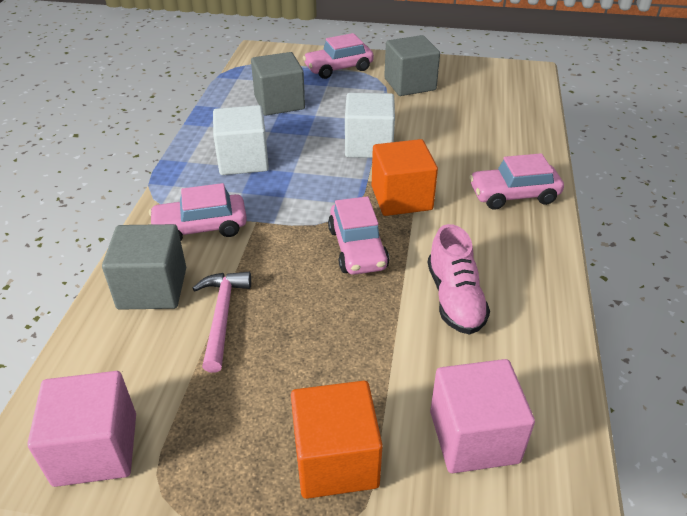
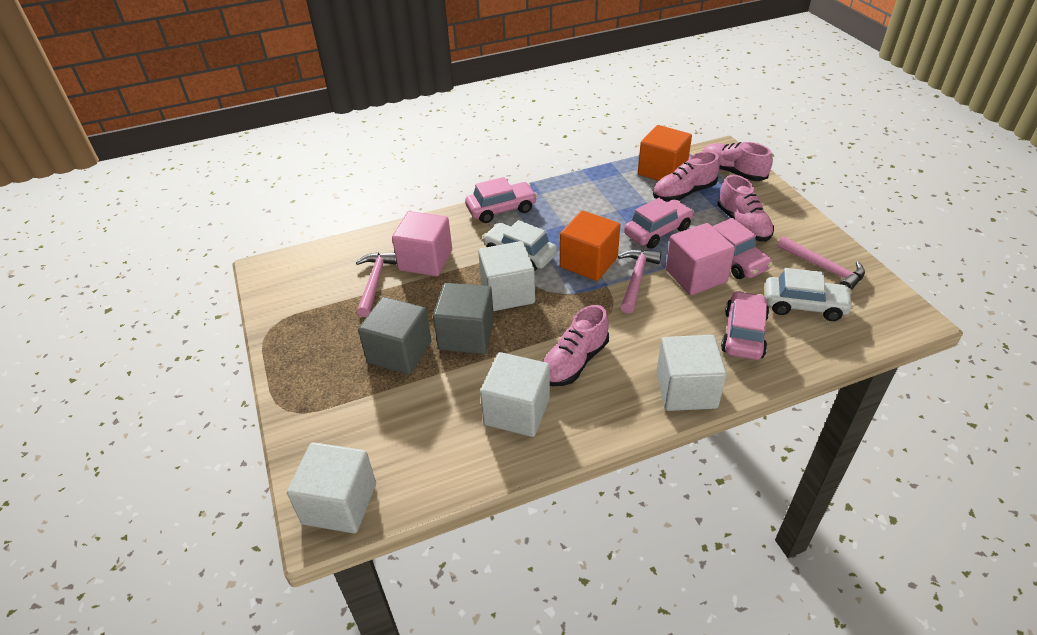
grey cube: 3 -> 2
pink hammer: 1 -> 3
pink shoe: 1 -> 4
white car: 0 -> 2
white cube: 2 -> 4

